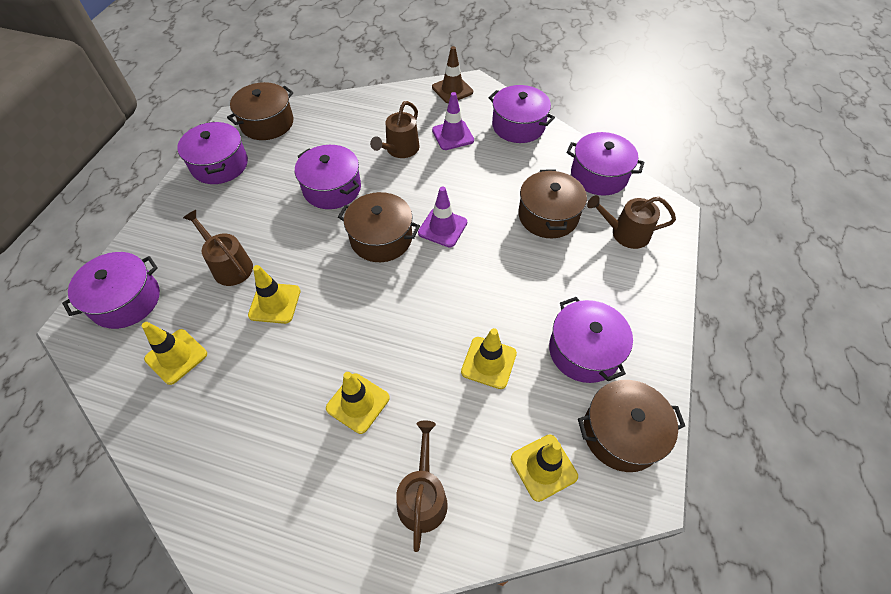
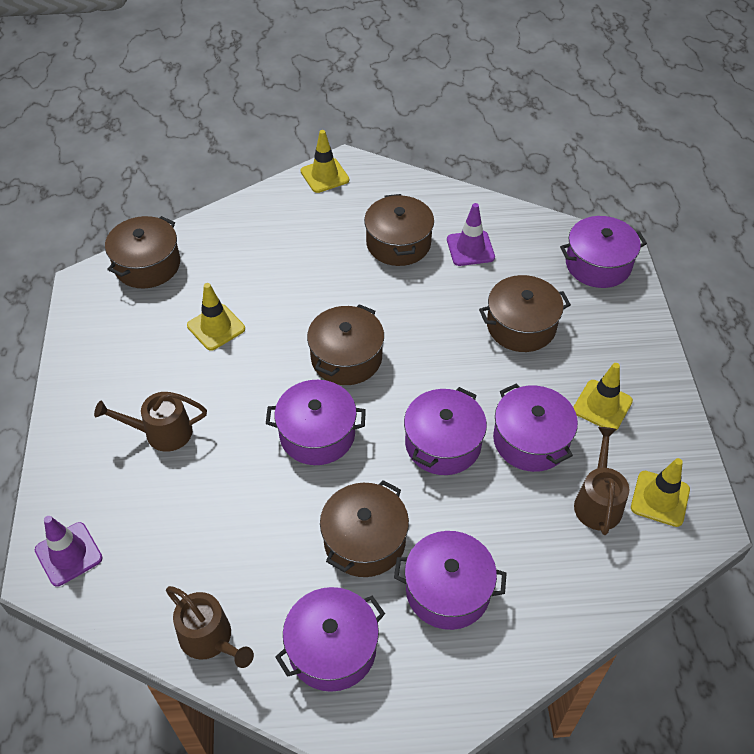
brown pot: 4 -> 5
brown traffic cone: 1 -> 0
brown watering can: 4 -> 3
yellow traffic cone: 5 -> 4

